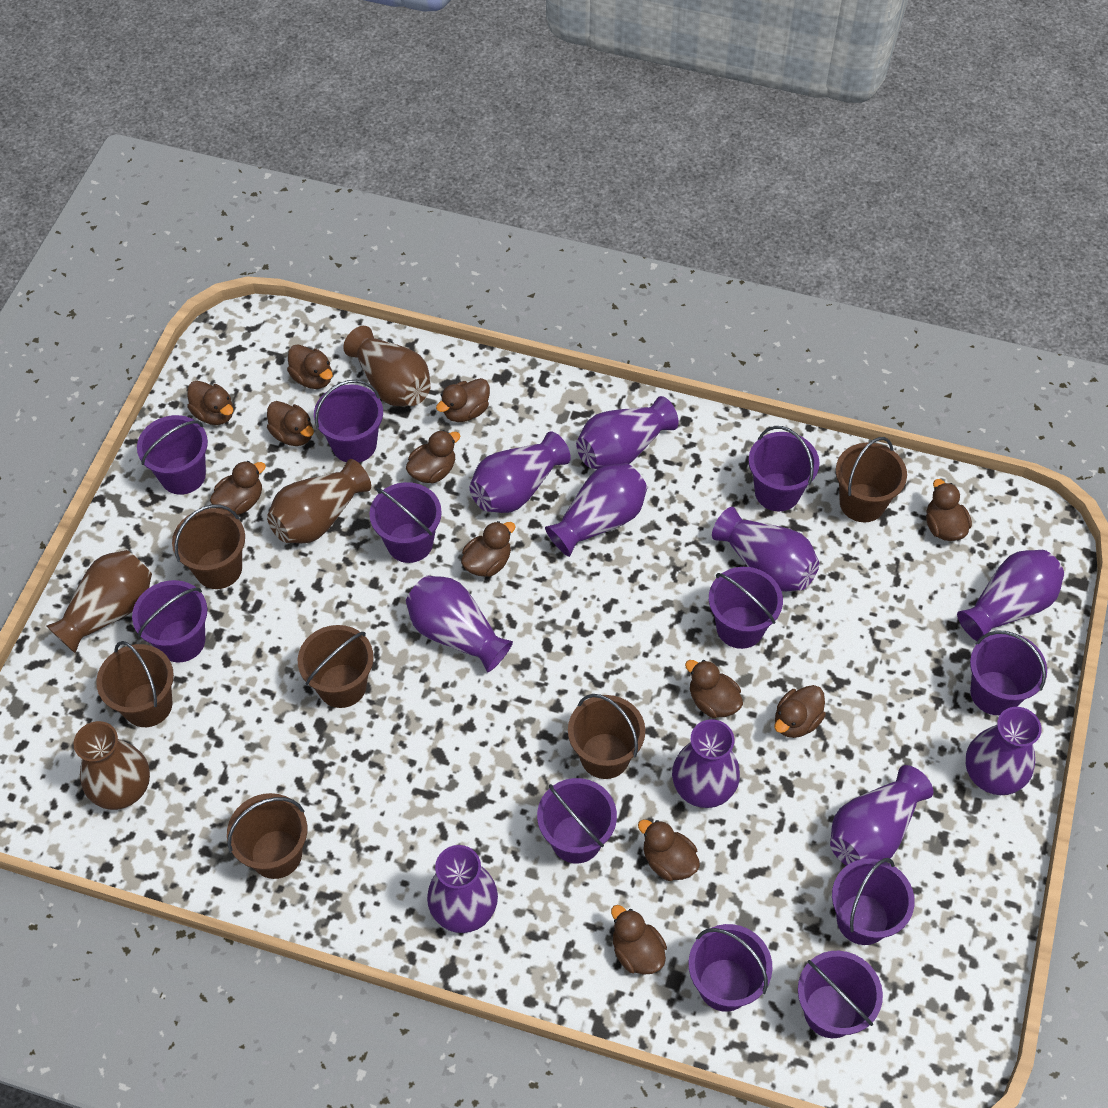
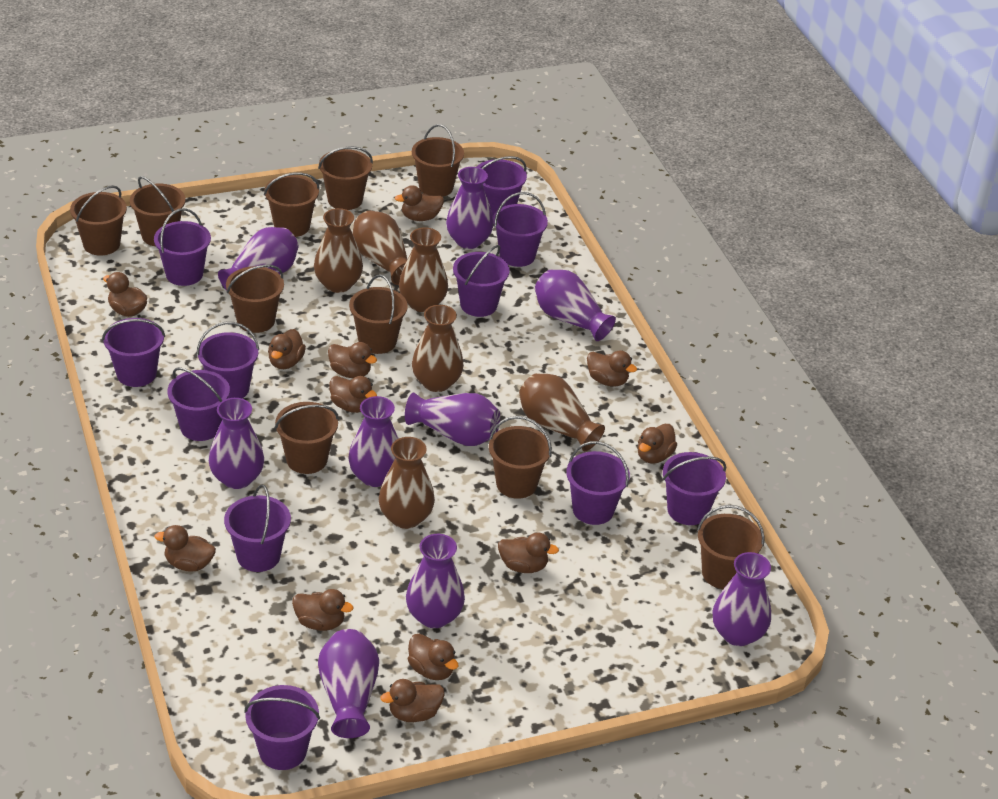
brown bucket: 6 -> 10
brown vase: 4 -> 6
purple vase: 10 -> 9

